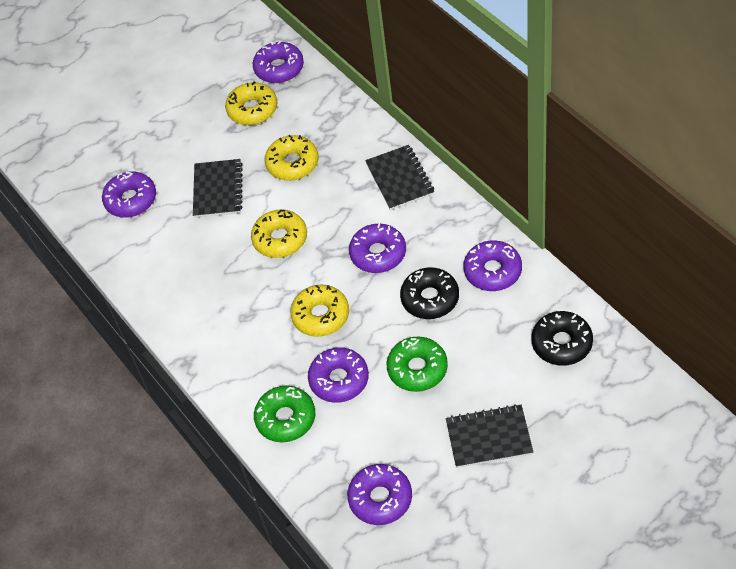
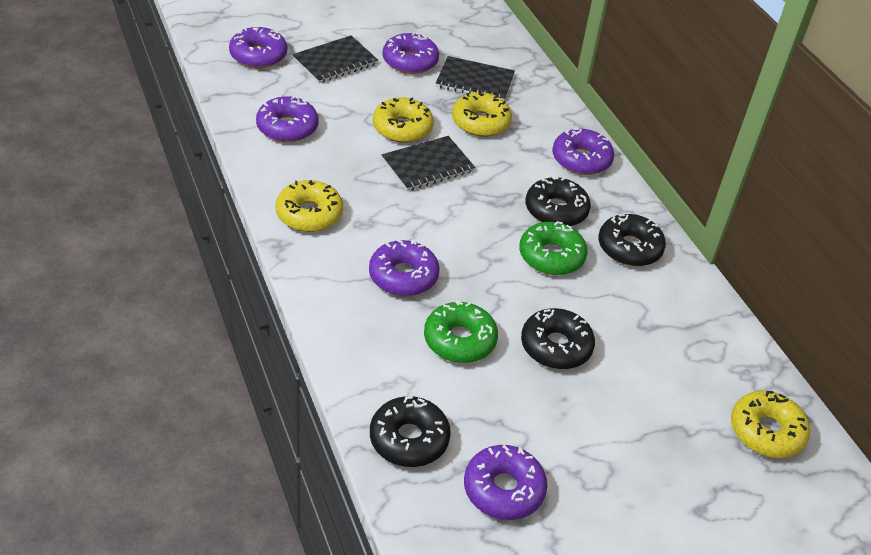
black donut: 2 -> 4

